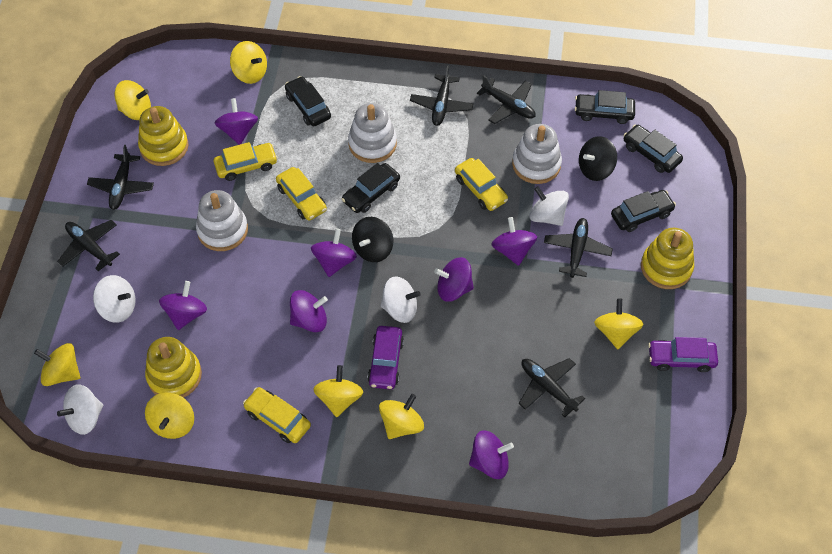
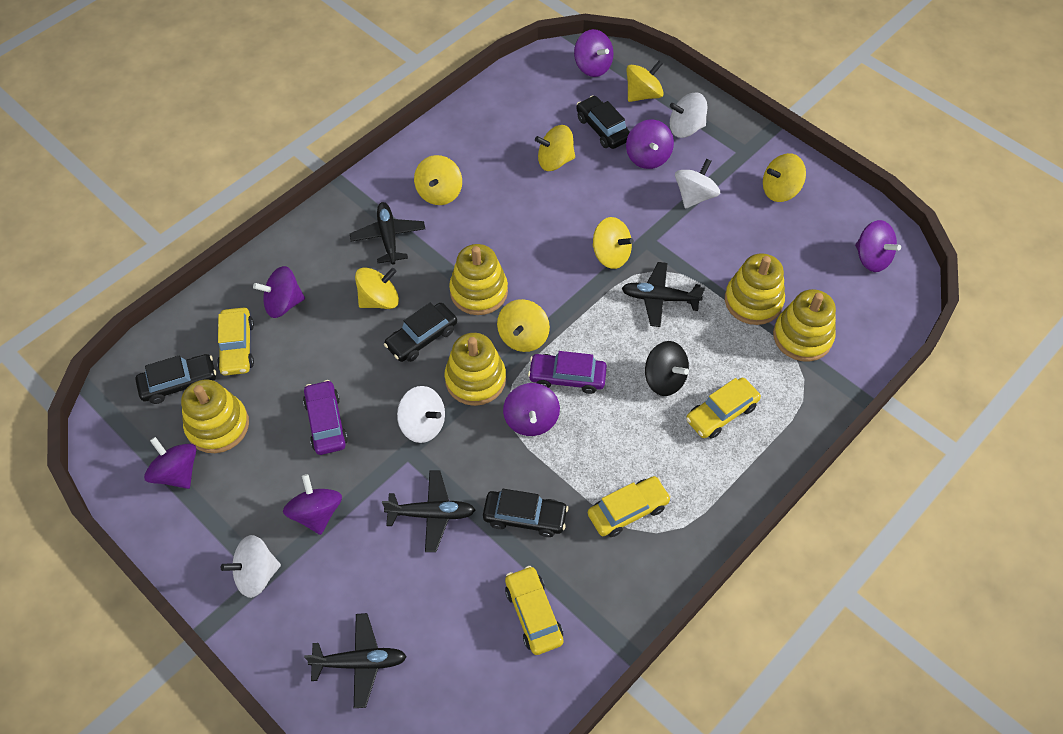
black car: 5 -> 4
black plane: 6 -> 4
black spinning top: 2 -> 1
white stacking toy: 3 -> 0
yellow stacking toy: 3 -> 5

